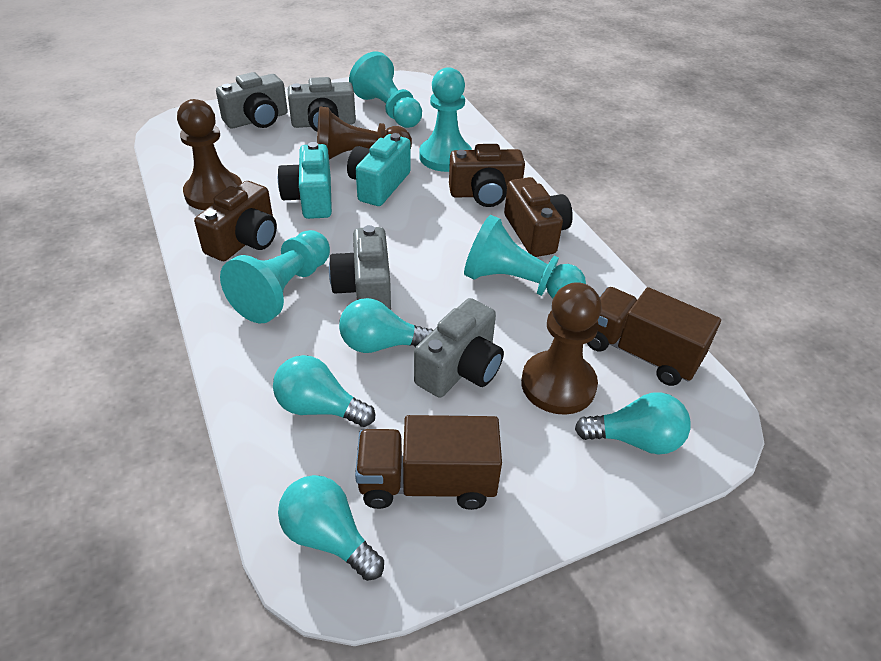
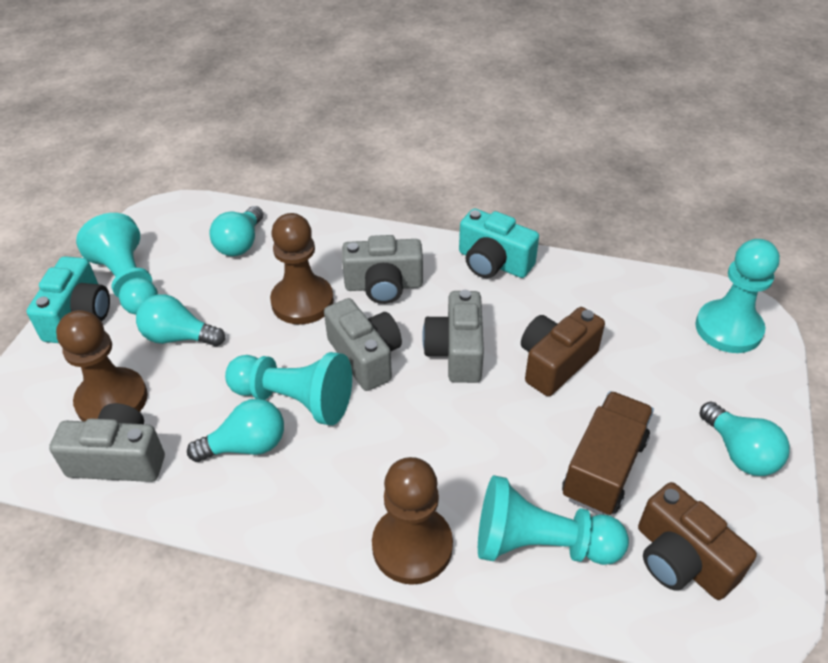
brown camera: 3 -> 2
brown truck: 2 -> 1

